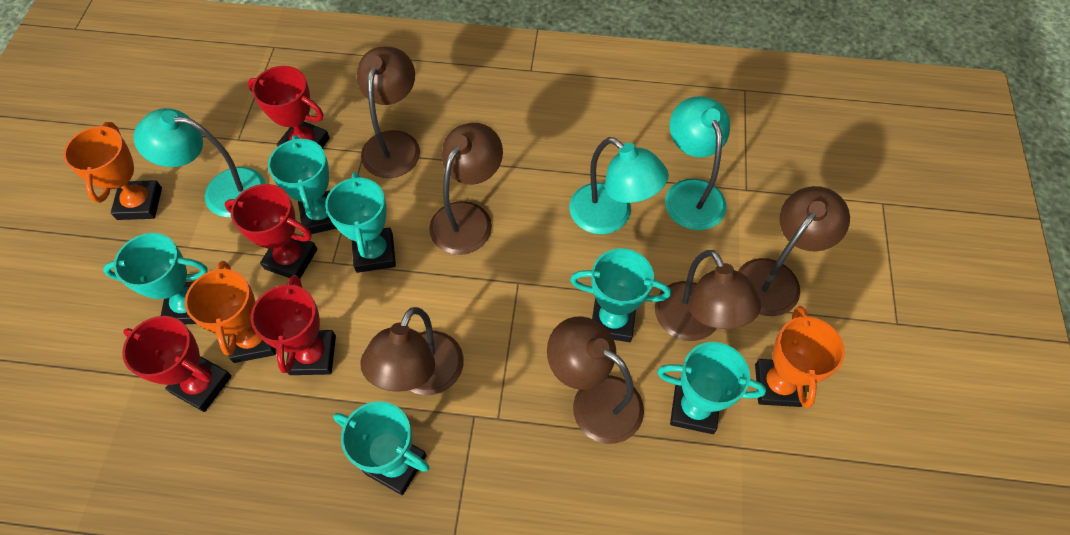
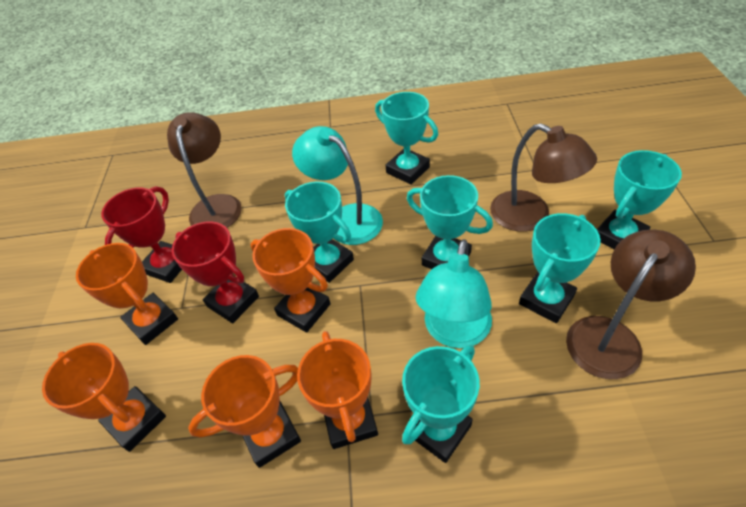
brown lamp: 6 -> 3
orange trophy: 3 -> 5
red trophy: 4 -> 2
turquoise lamp: 3 -> 2

